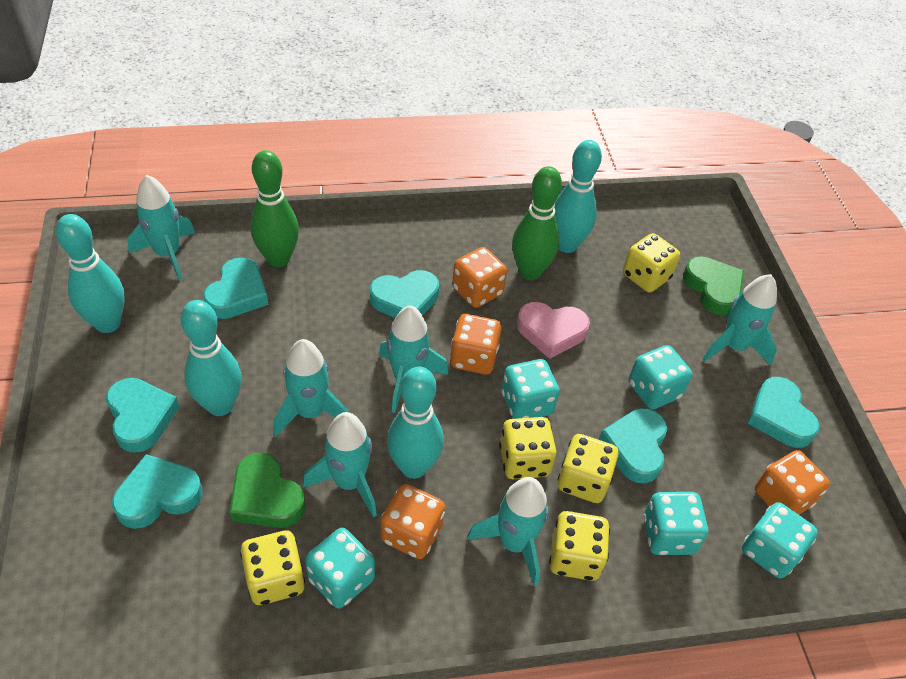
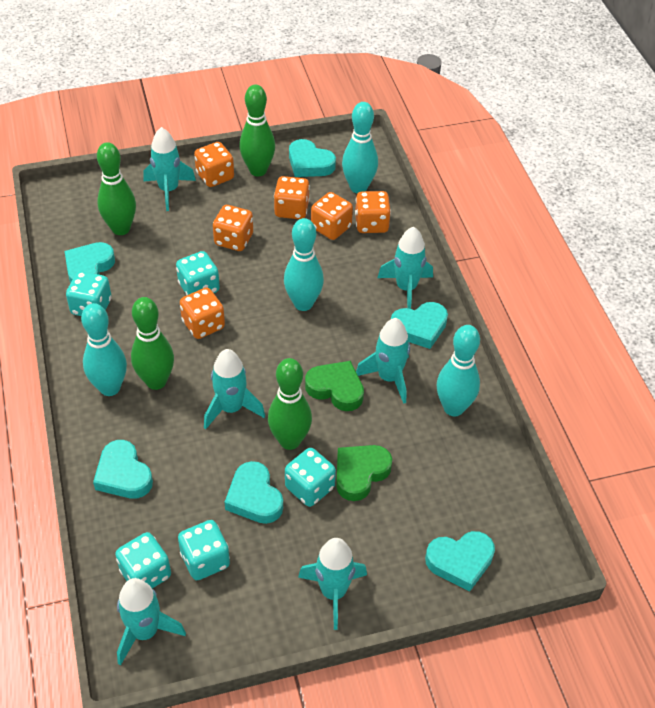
green bowling pin: 2 -> 4
orange dice: 4 -> 6
pink heart: 1 -> 0
yellow dice: 5 -> 0

